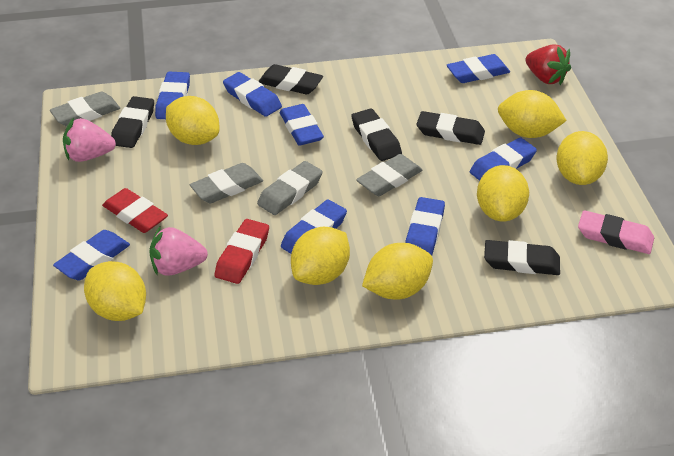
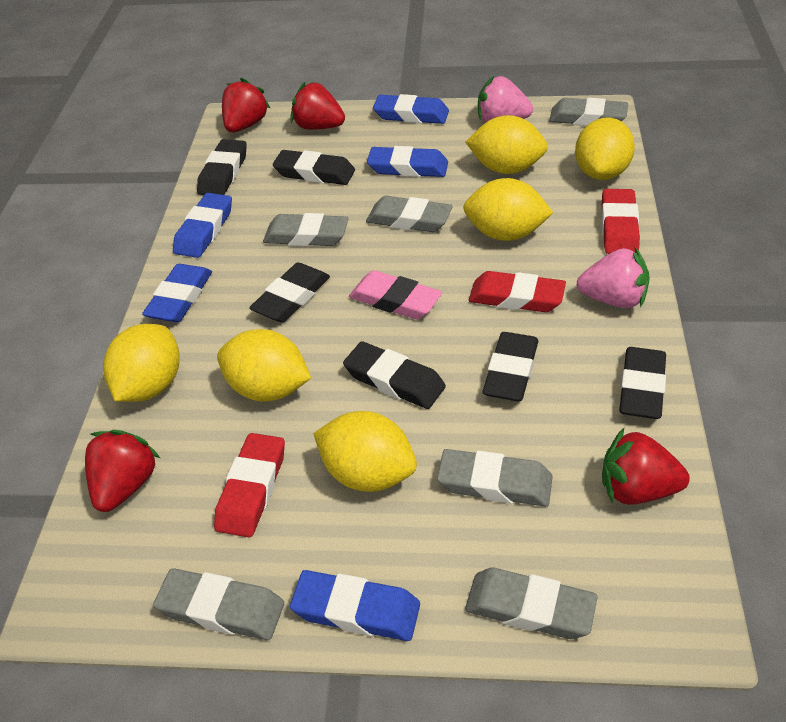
black eraser: 5 -> 6
blue eraser: 8 -> 5
grey eraser: 4 -> 6
red eraser: 2 -> 3
red strawberry: 1 -> 4
yellow lemon: 7 -> 6

